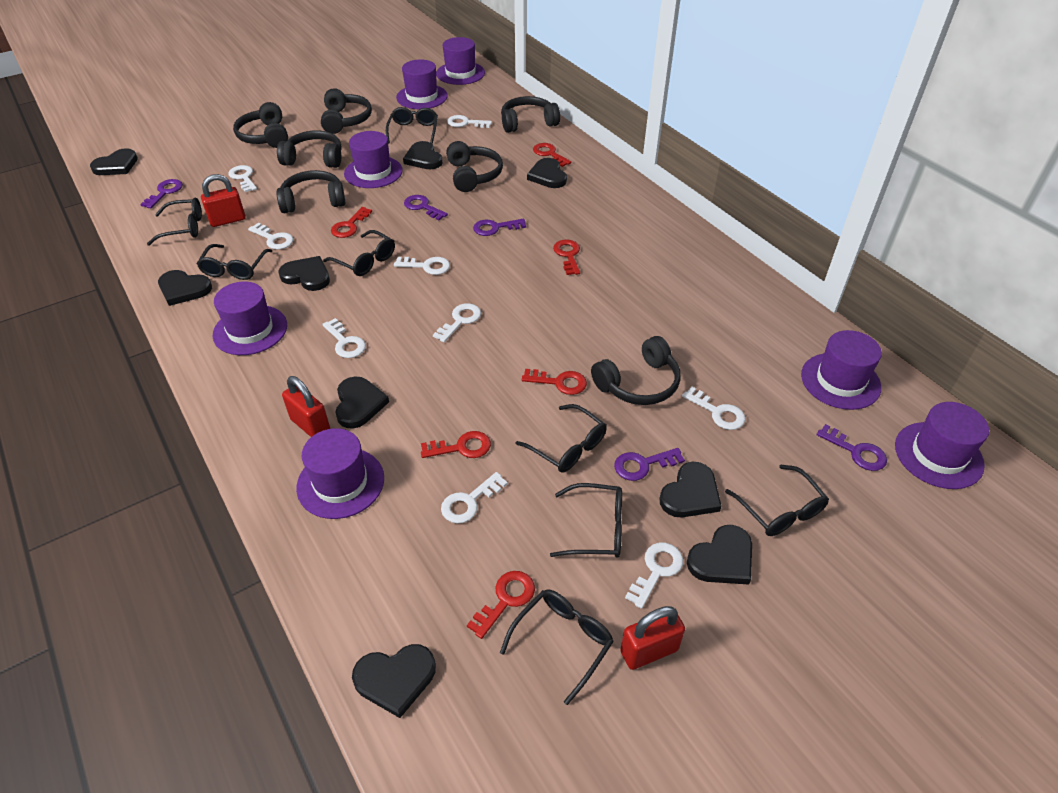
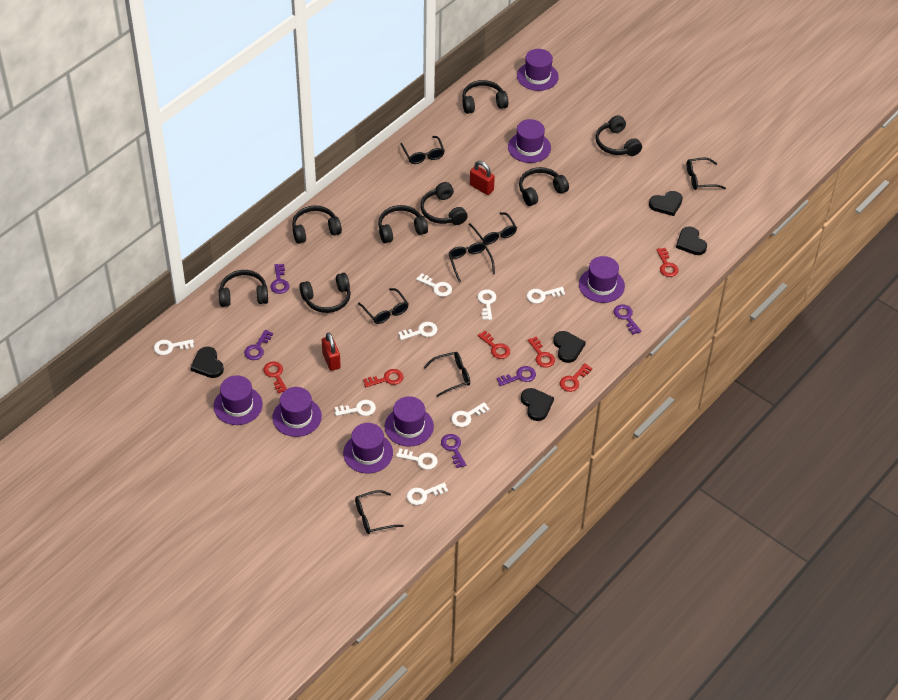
black glasses: 8 -> 7
black headphones: 7 -> 8
black heart: 9 -> 5
red padlock: 3 -> 2

